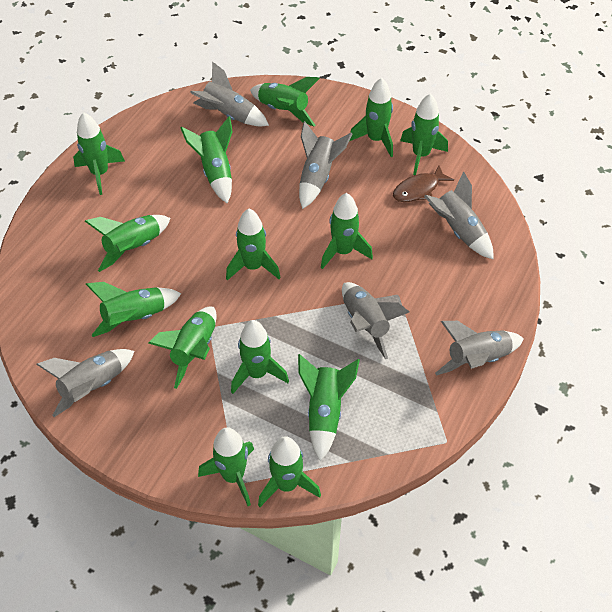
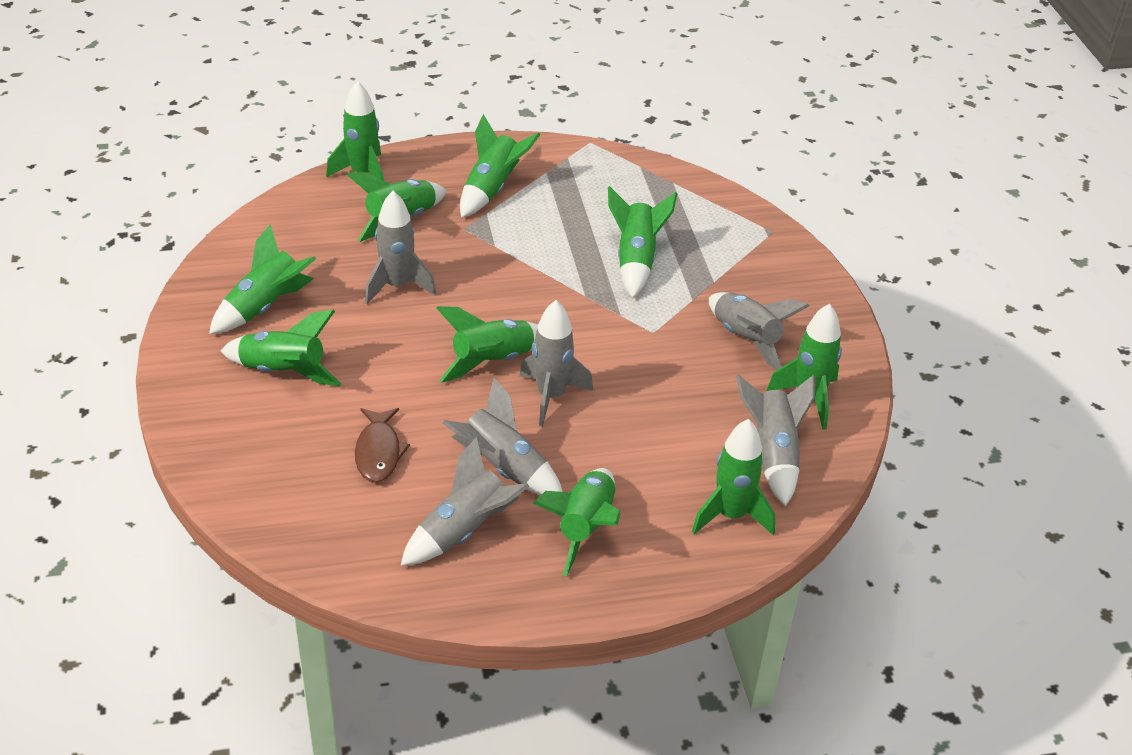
green rocket: 14 -> 10

